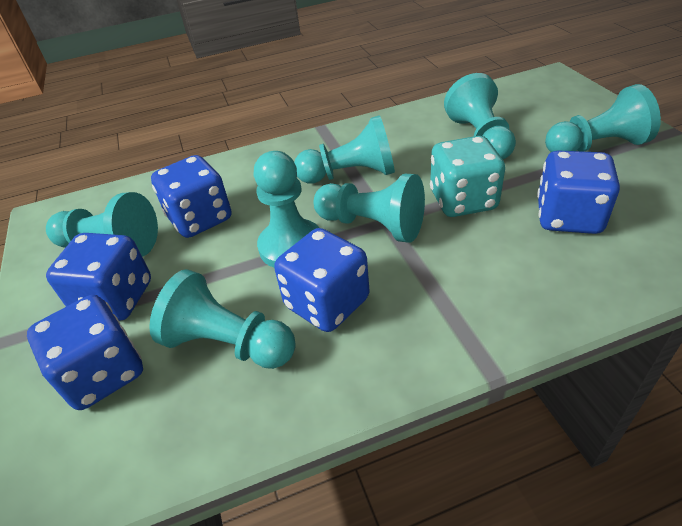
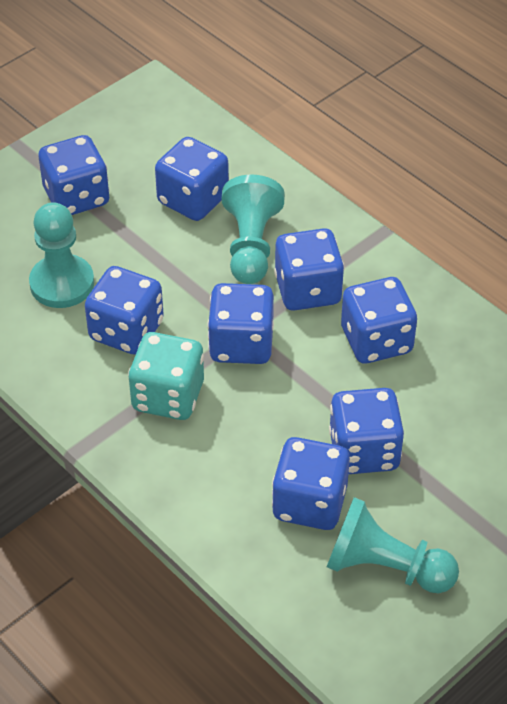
blue dice: 5 -> 8
turquoise pawn: 7 -> 3

